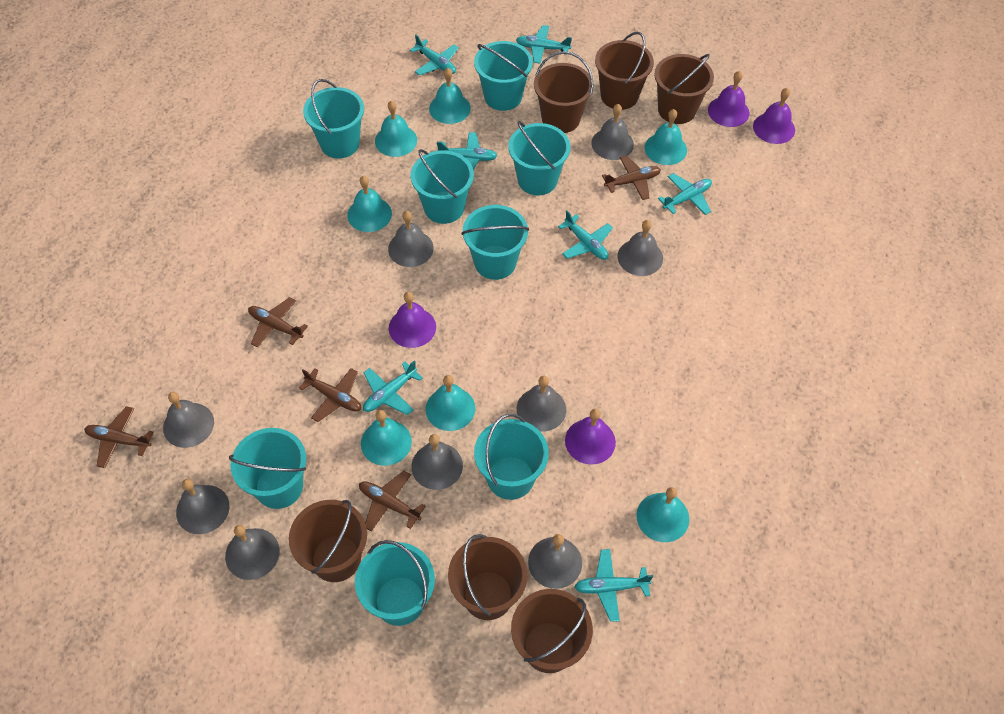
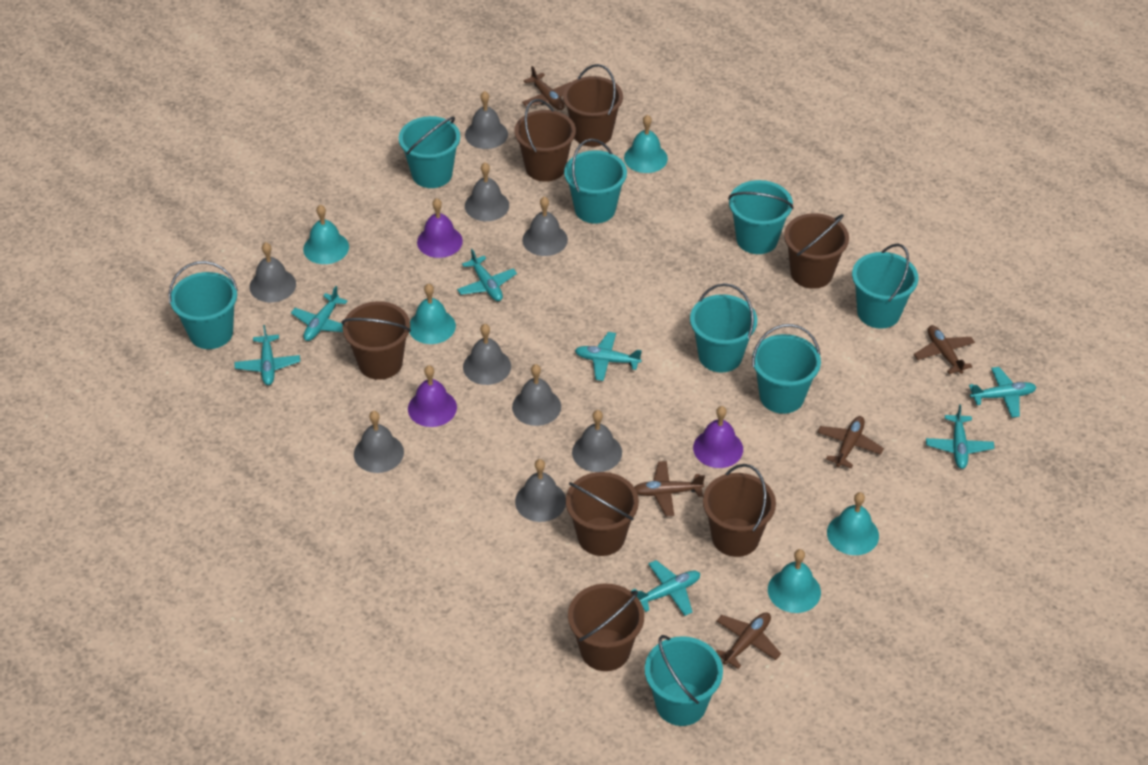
brown bucket: 6 -> 7
purple bell: 4 -> 3
turquoise bell: 7 -> 5

